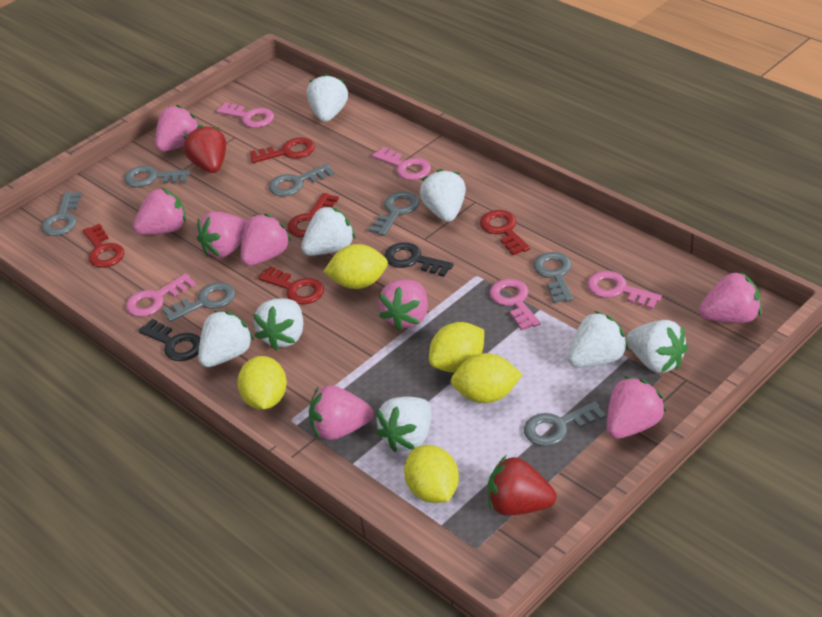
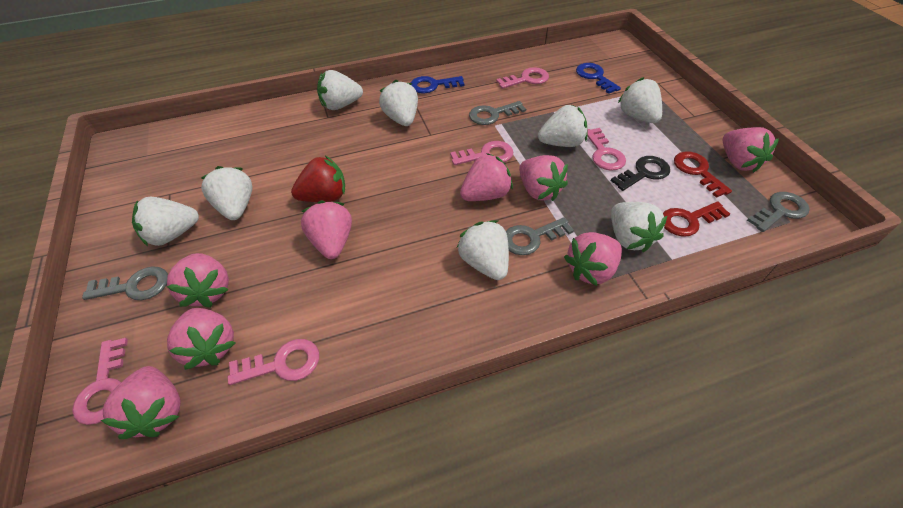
black key: 2 -> 1
blue key: 0 -> 2
grey key: 7 -> 4
red key: 5 -> 2
red strawberry: 2 -> 1
yellow lemon: 5 -> 0

